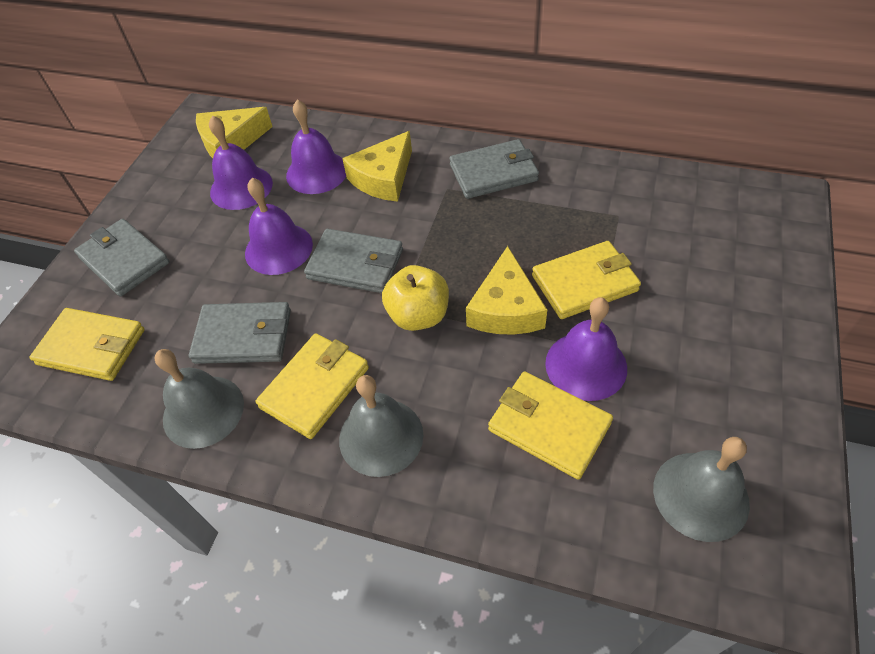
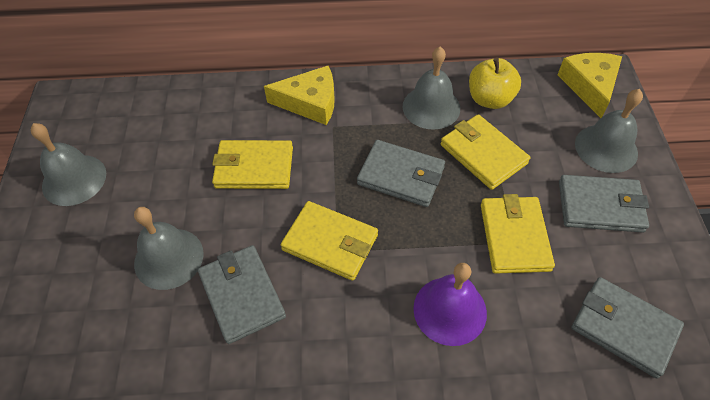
grey bell: 3 -> 4
purple bell: 4 -> 1
yellow cheese: 3 -> 2

